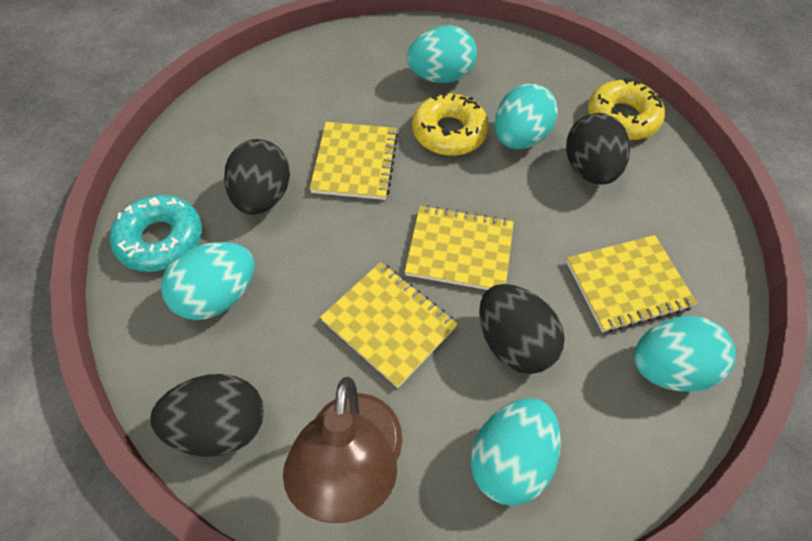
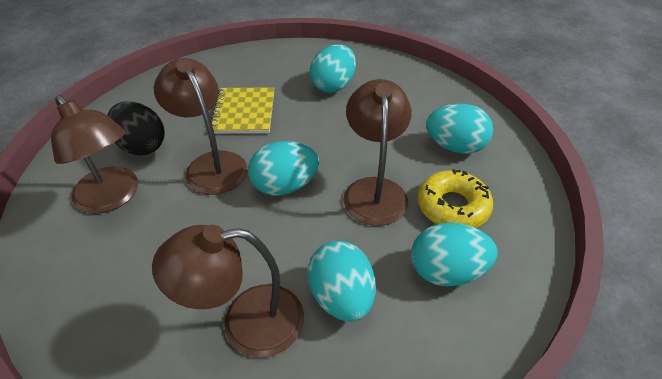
black egg: 4 -> 1
brown lamp: 1 -> 4
turquoise donut: 1 -> 0
yellow donut: 2 -> 1
yellow notebook: 4 -> 1

